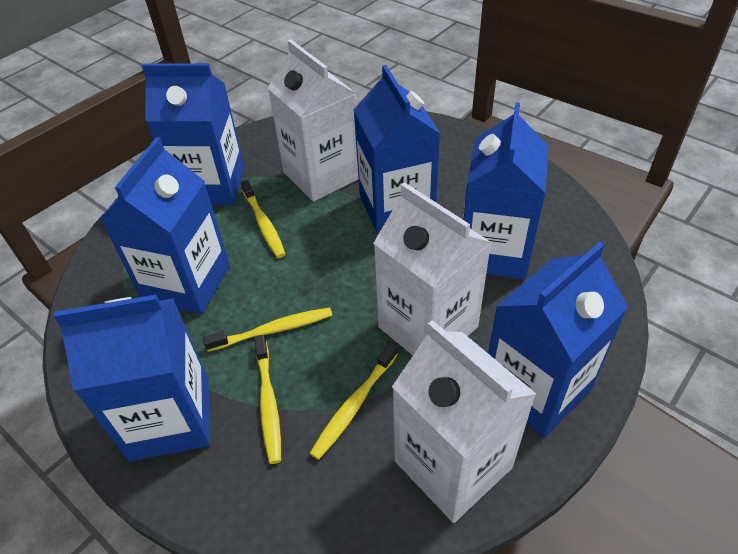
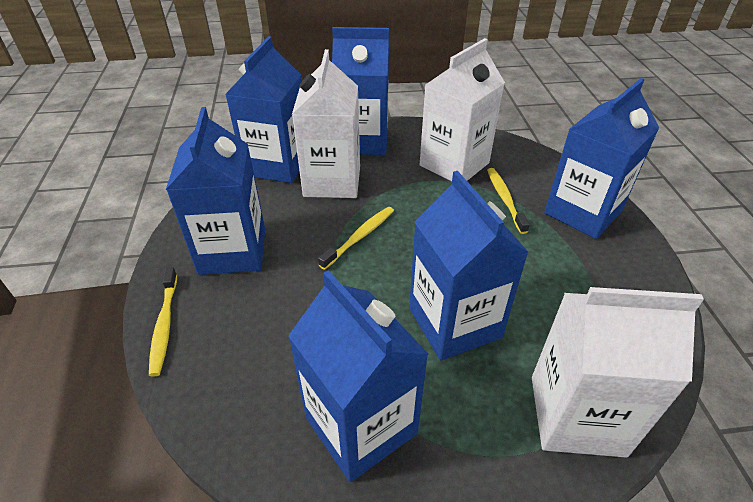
yellow toothbrush: 4 -> 3

